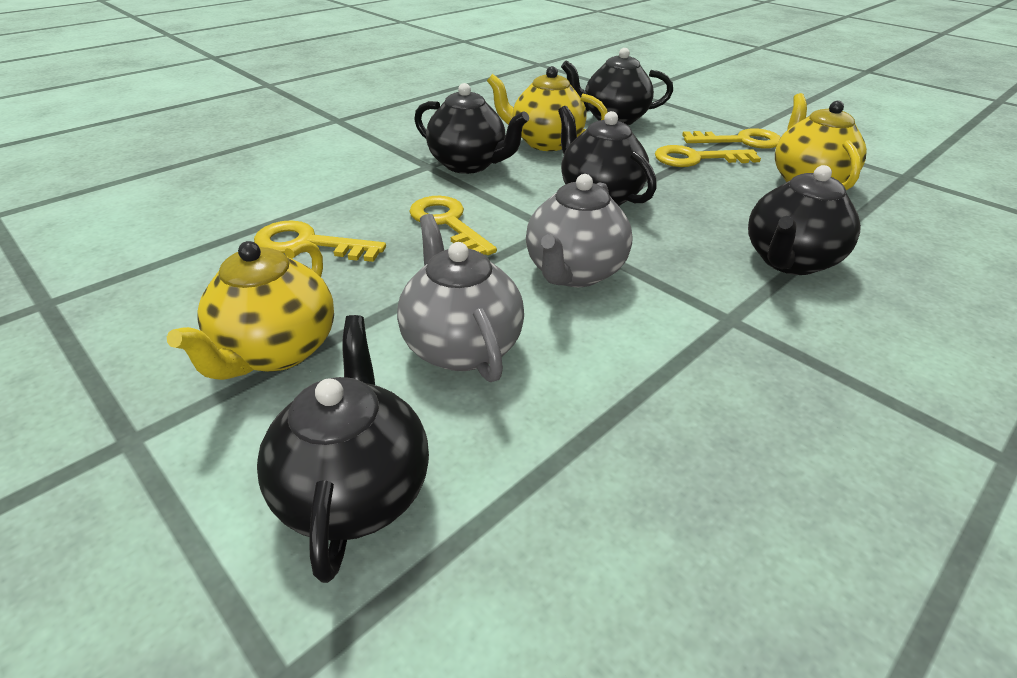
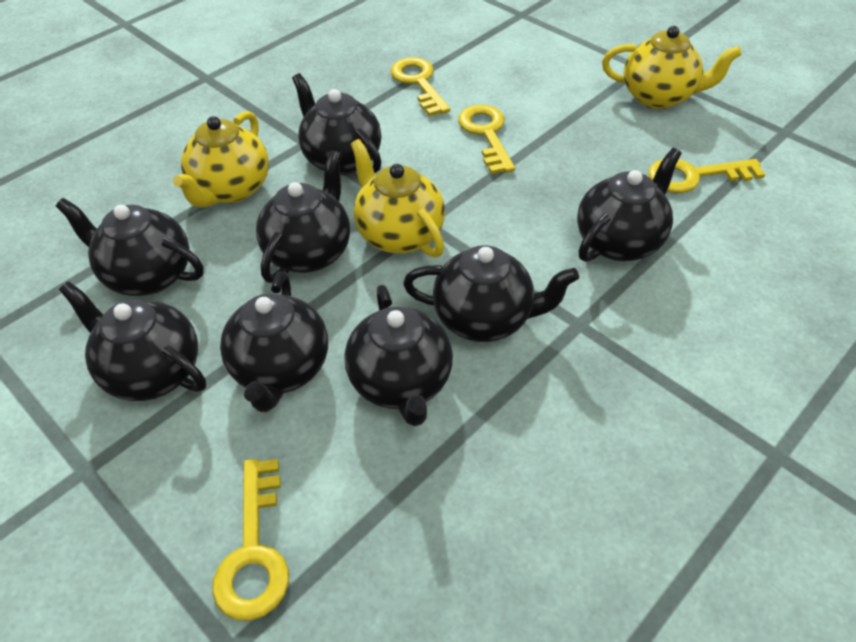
black teapot: 5 -> 8
grey teapot: 2 -> 0

